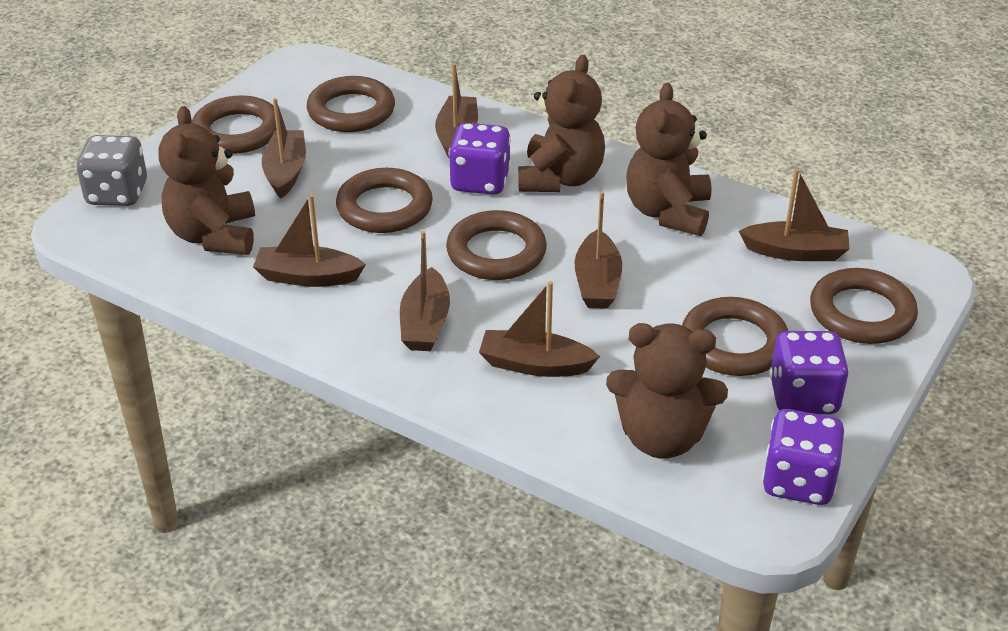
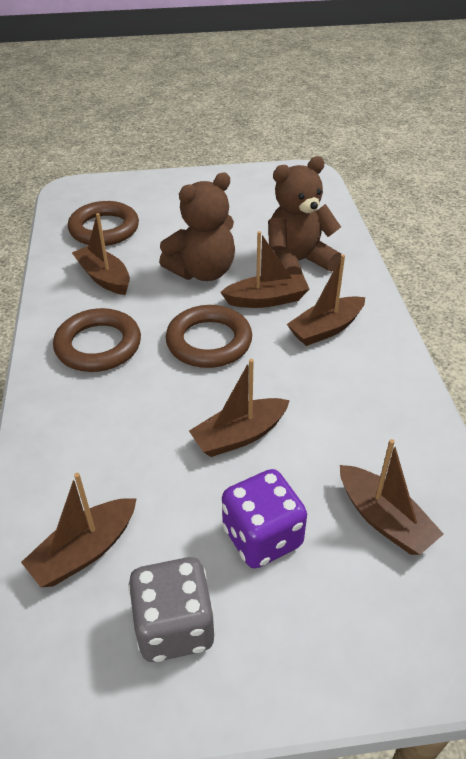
brown boat: 7 -> 6
brown ring: 6 -> 3
brown teddy bear: 4 -> 2
purple dice: 3 -> 1

